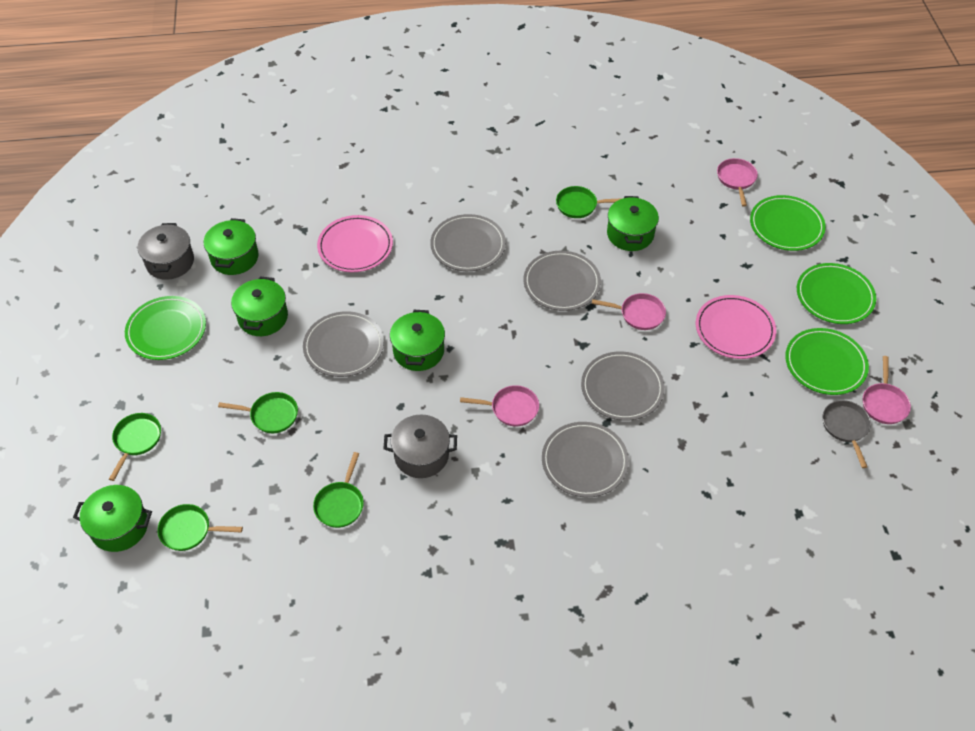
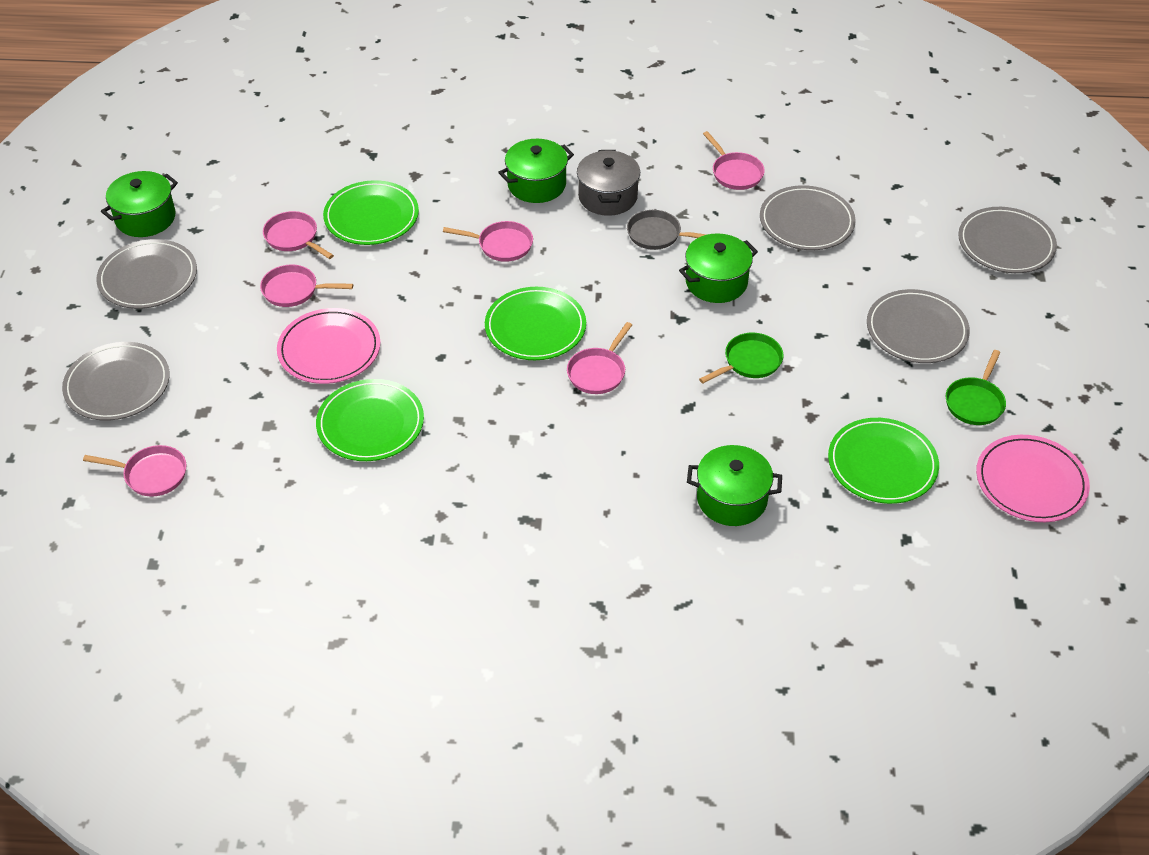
green pan: 5 -> 2
green pot: 5 -> 4
grey pot: 2 -> 1
pink pan: 4 -> 6

